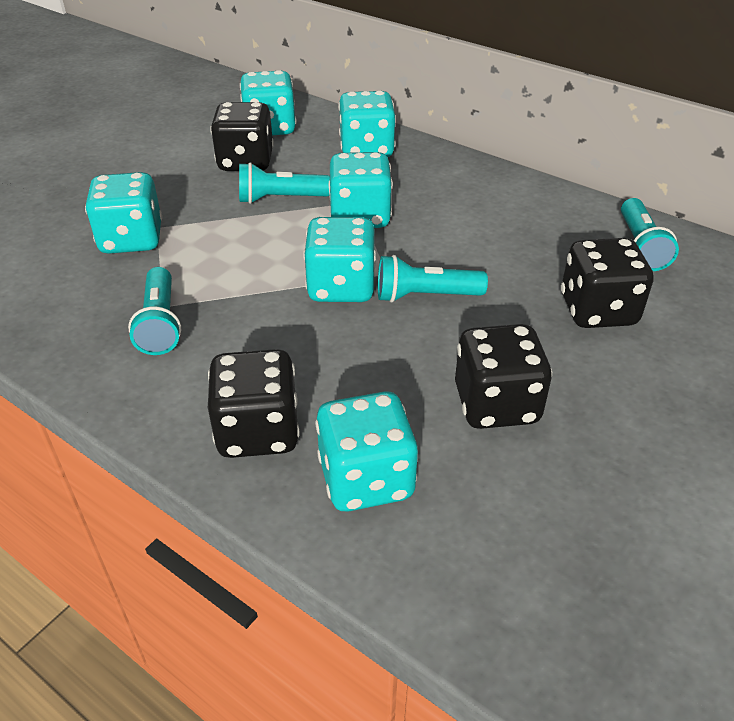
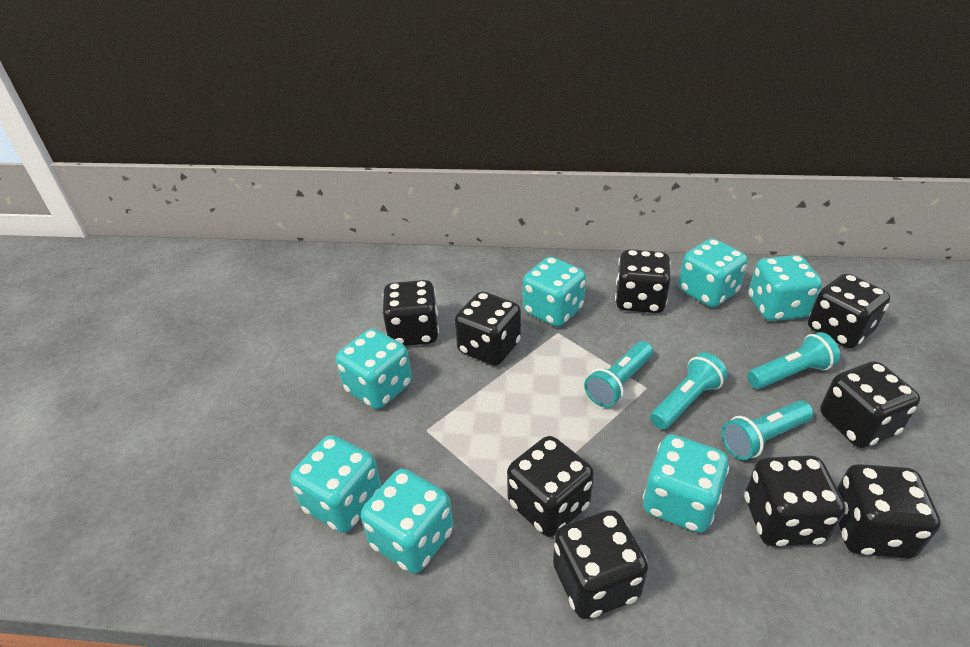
black dice: 4 -> 9
turquoise dice: 6 -> 7

